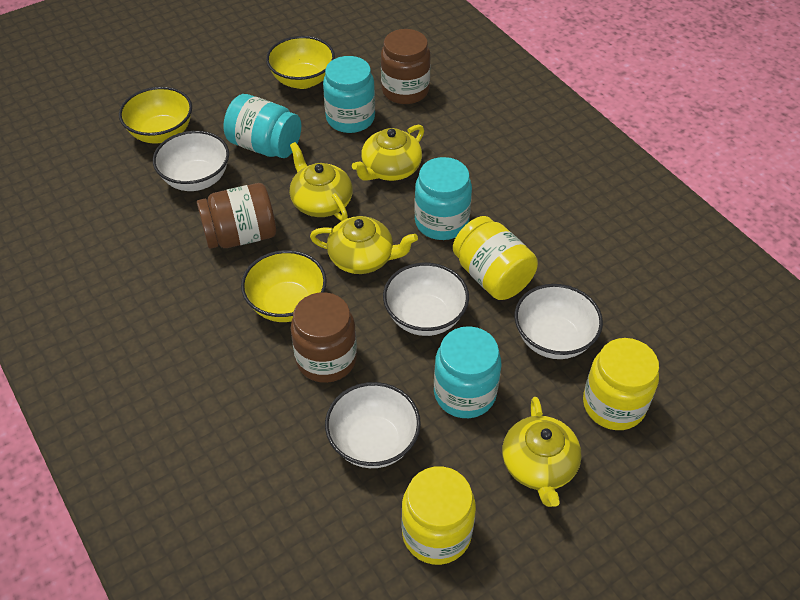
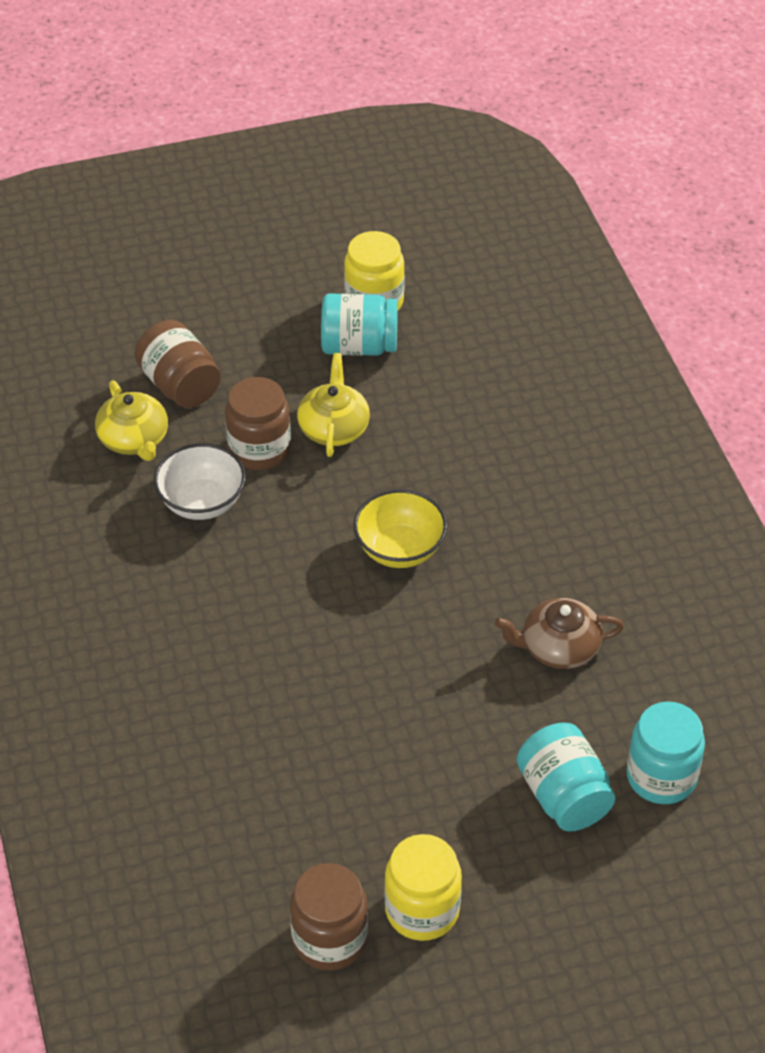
brown teapot: 0 -> 1
turquoise jar: 4 -> 3
white bowl: 4 -> 1
yellow bowl: 3 -> 1
yellow jar: 3 -> 2
yellow teapot: 4 -> 2

